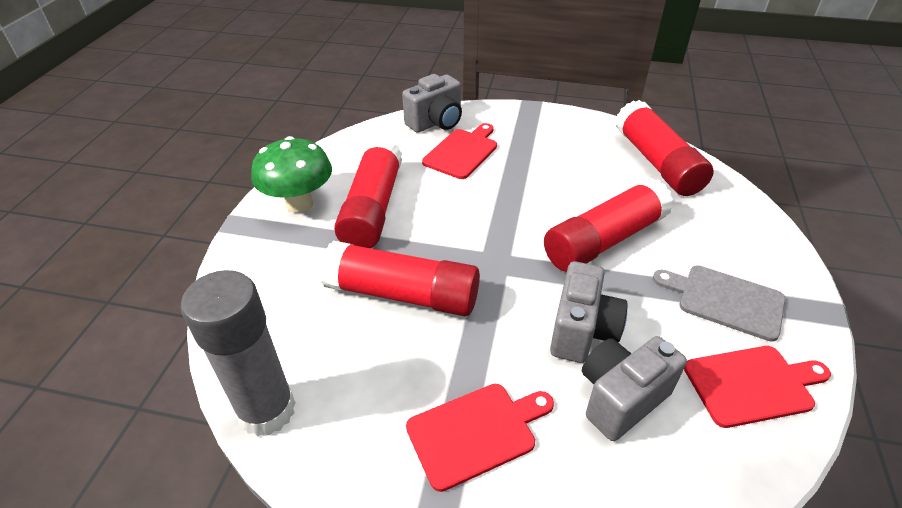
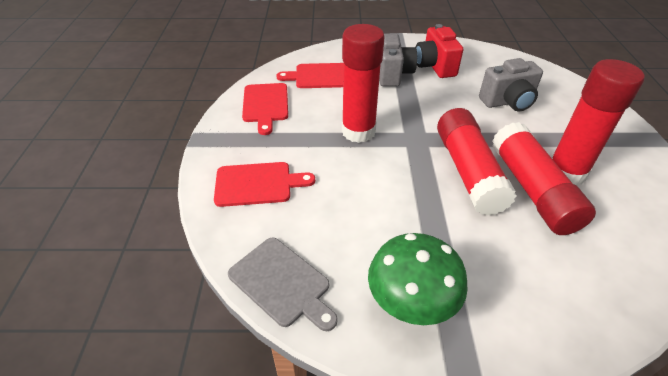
grey camera: 3 -> 2
grey glue stick: 1 -> 0
red camera: 0 -> 1

